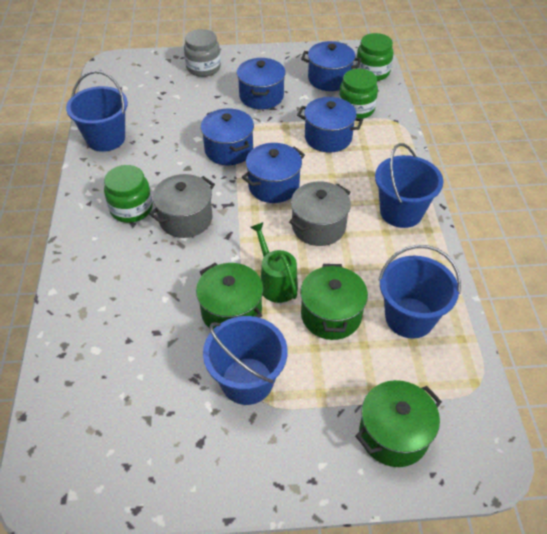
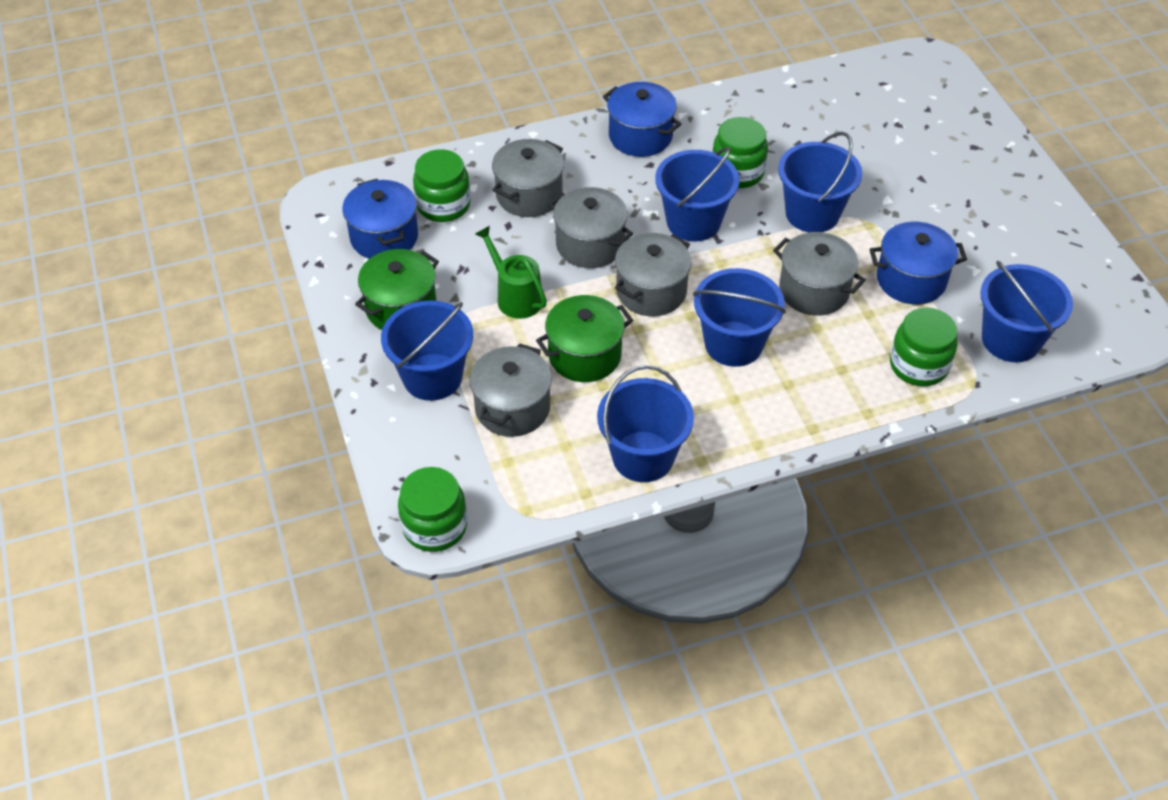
blue bucket: 4 -> 6
blue pot: 5 -> 3
green jar: 3 -> 4
green pot: 3 -> 2
grey jar: 1 -> 0
grey pot: 2 -> 5

